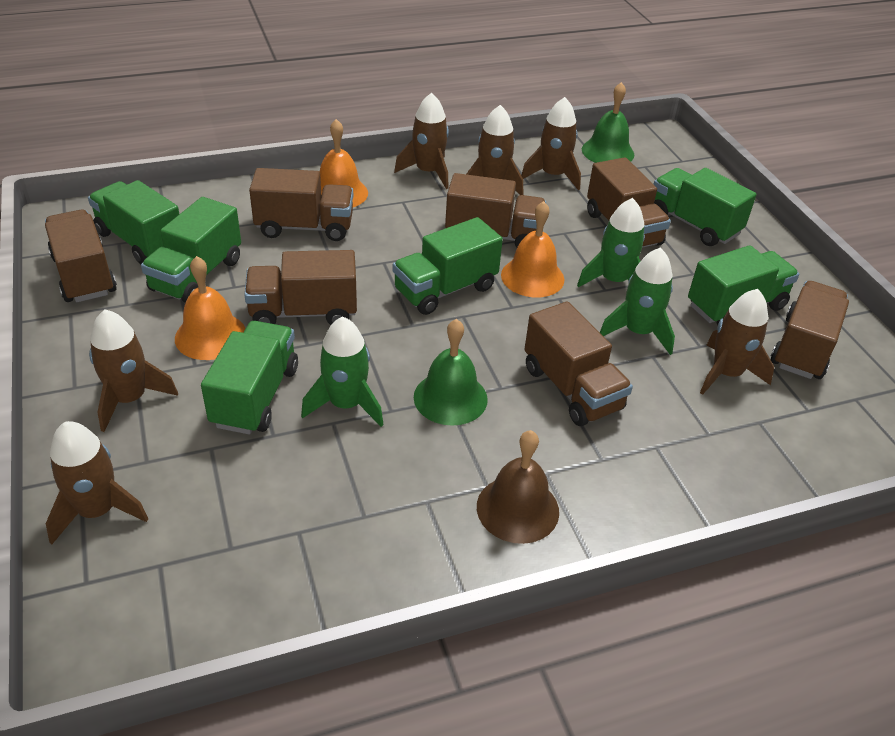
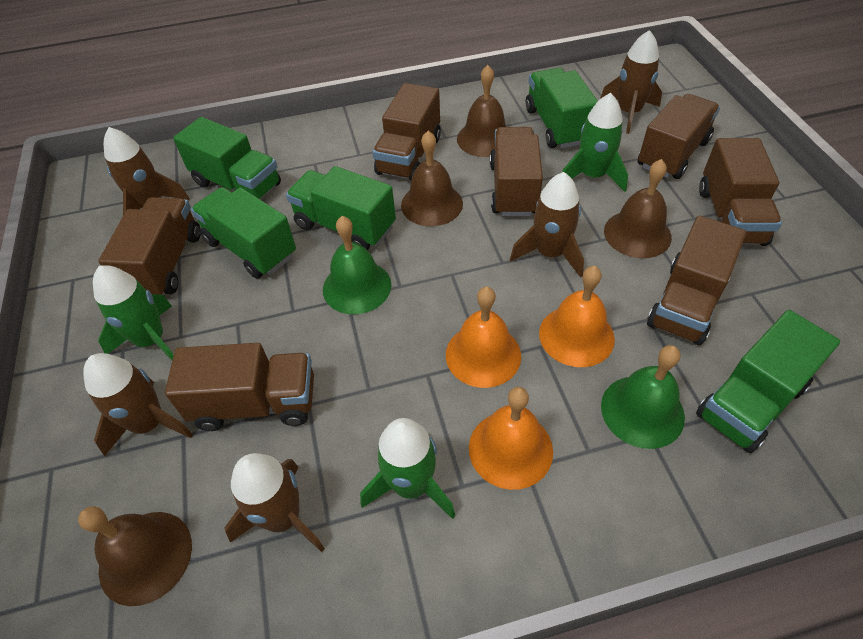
brown bell: 1 -> 4
brown rocket: 6 -> 5
green truck: 6 -> 5

